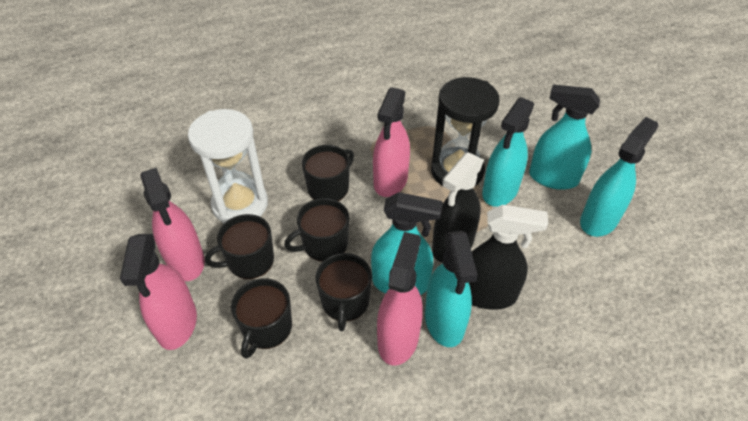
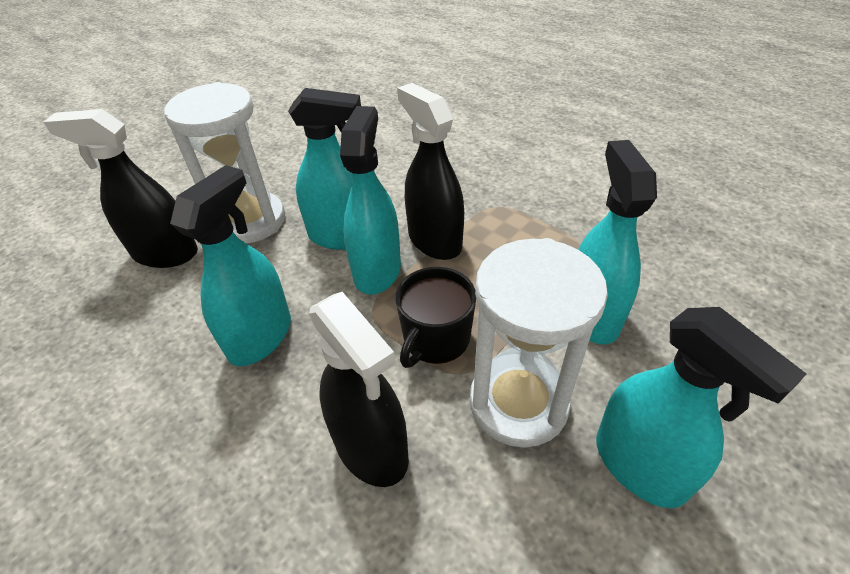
black hourglass: 1 -> 0
black mug: 5 -> 1
black spray bottle: 2 -> 3
pink spray bottle: 4 -> 0
white hourglass: 1 -> 2

